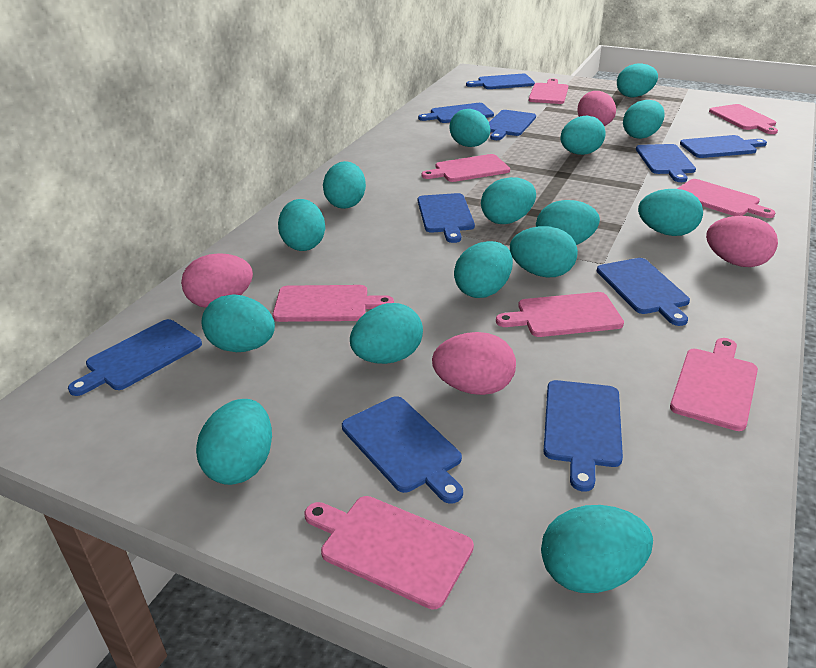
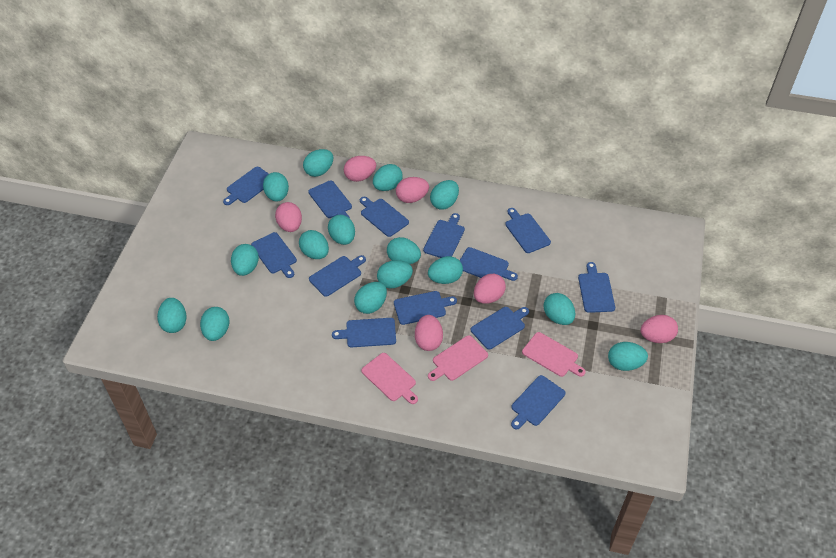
blue cutting board: 10 -> 13
pink cutting board: 8 -> 3
pink egg: 4 -> 6

